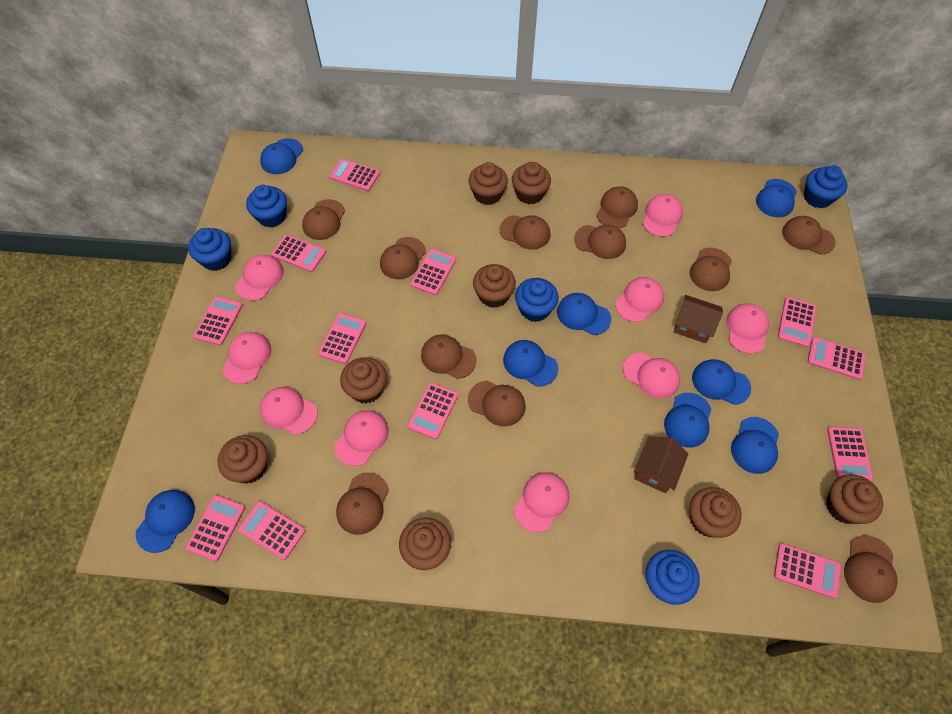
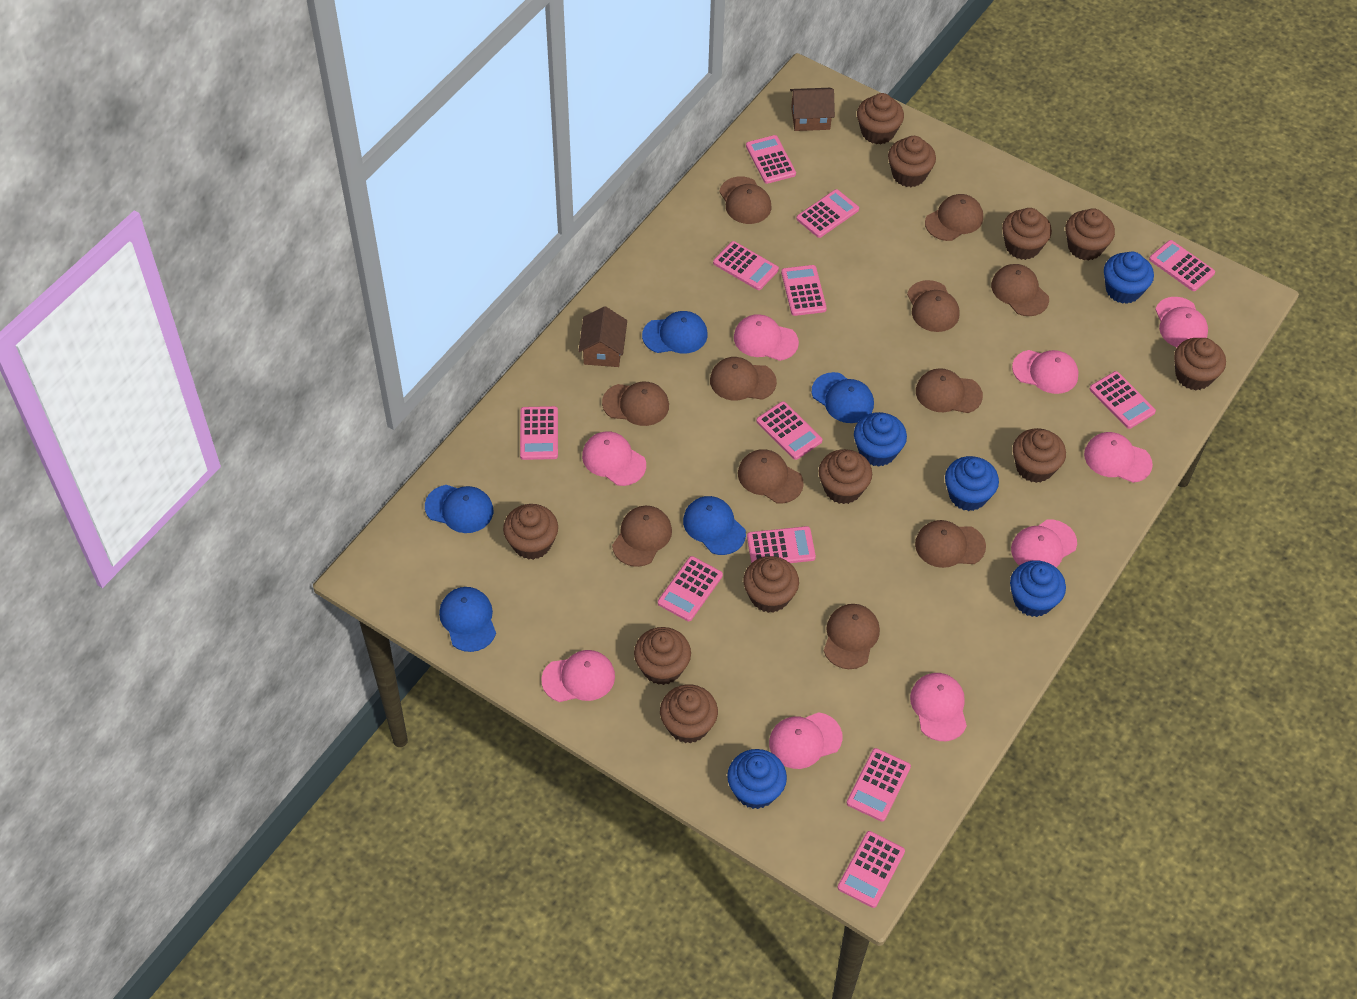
blue cap: 8 -> 5
brown cupcake: 8 -> 11

